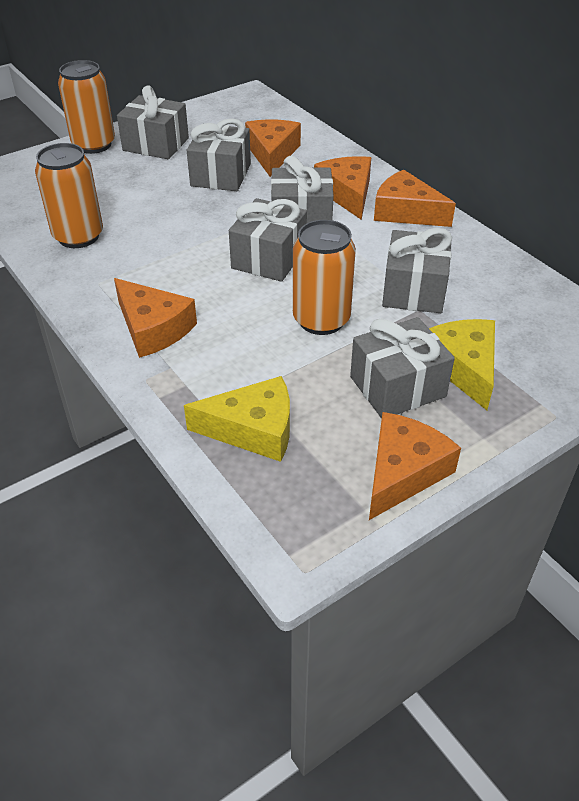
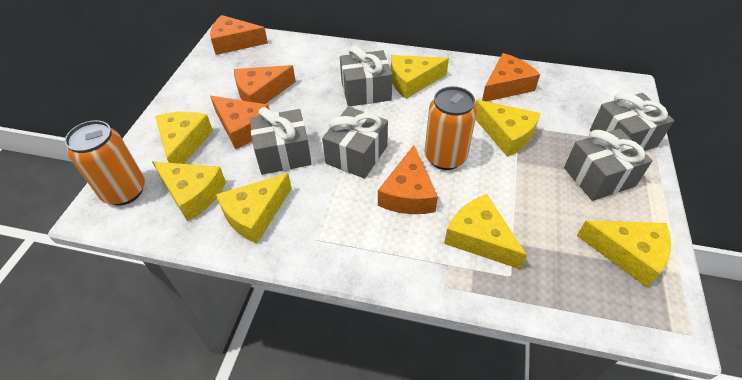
grey gift: 6 -> 5
orange can: 3 -> 2
yellow cheese: 2 -> 7

